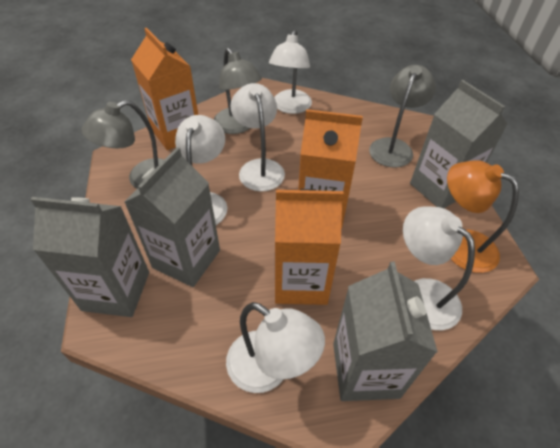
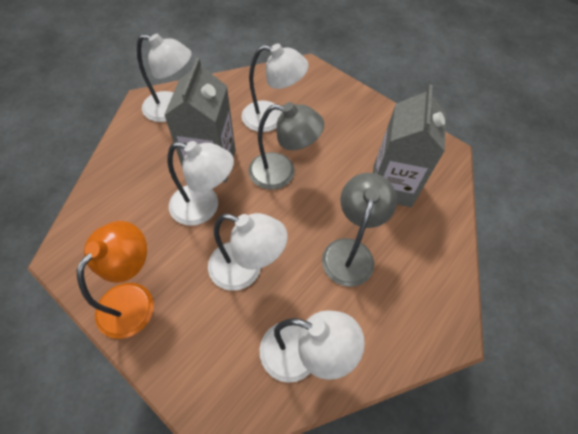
grey carton: 4 -> 2
grey lamp: 3 -> 2
orange carton: 3 -> 0

